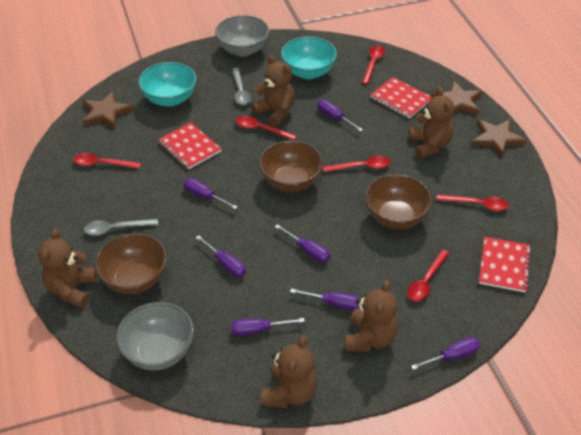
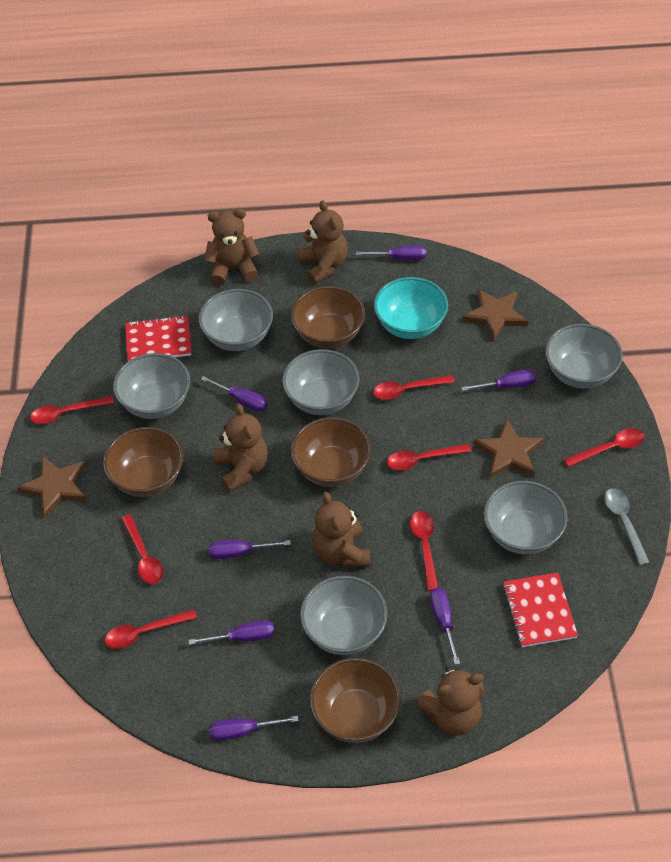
brown bowl: 3 -> 4
grey bowl: 2 -> 6
grey spoon: 2 -> 1
red notebook: 3 -> 2
red spoon: 6 -> 7
turquoise bowl: 2 -> 1

